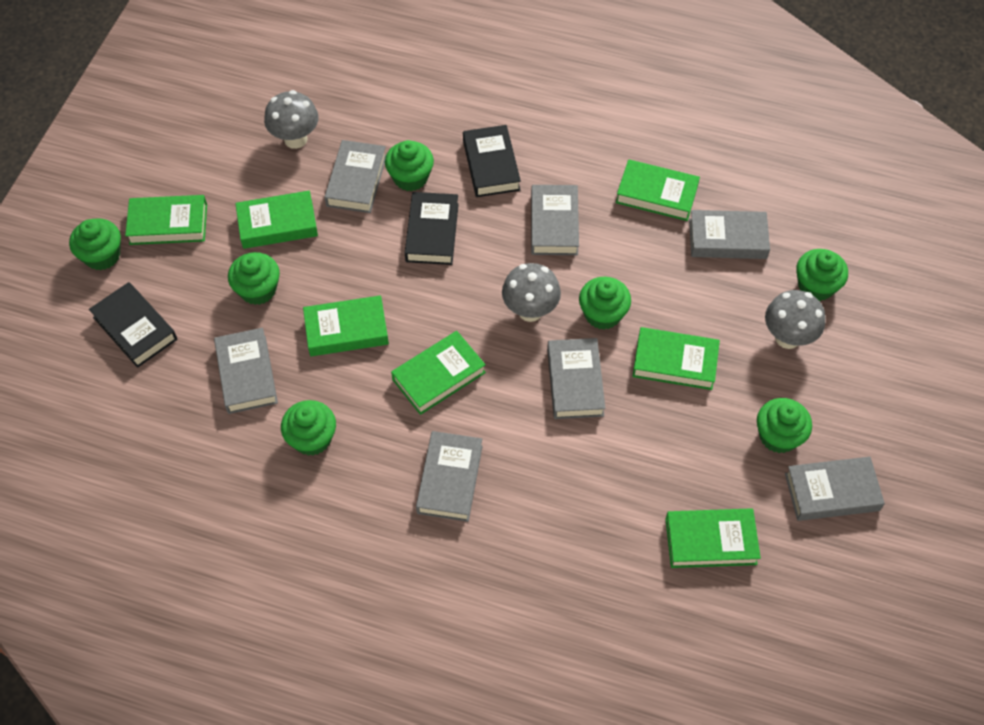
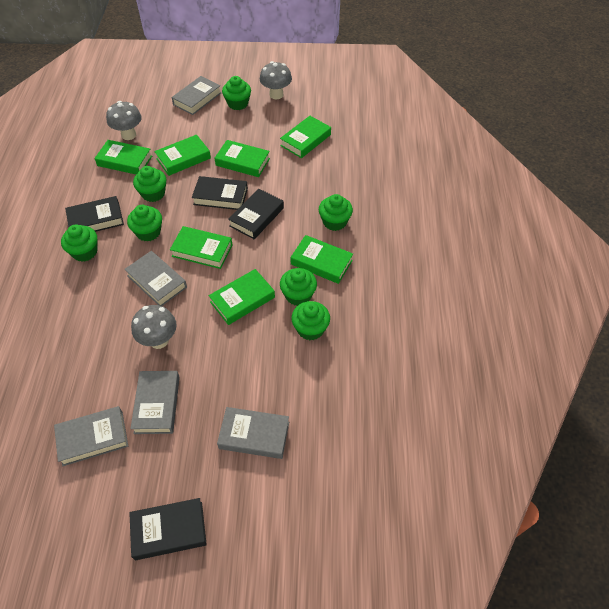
black book: 3 -> 4
grey book: 7 -> 5

